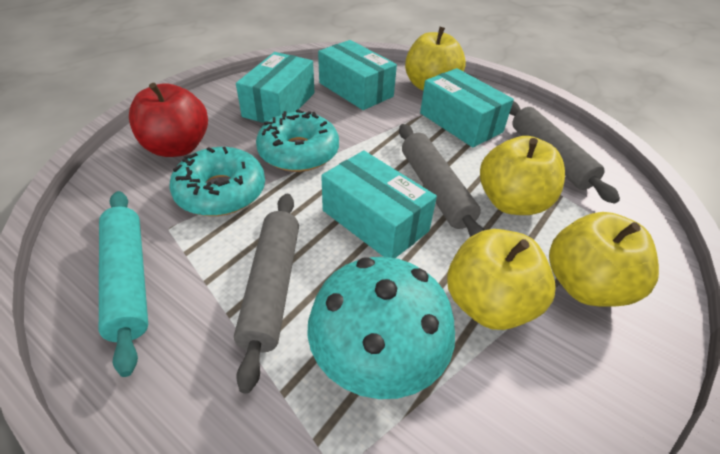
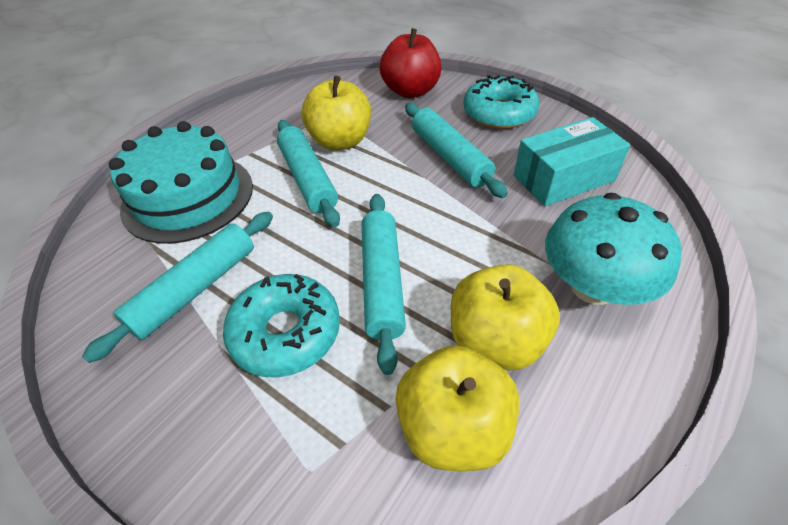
grey rolling pin: 3 -> 0
turquoise box: 4 -> 1
turquoise cake: 0 -> 1
turquoise rolling pin: 1 -> 4
yellow apple: 4 -> 3

